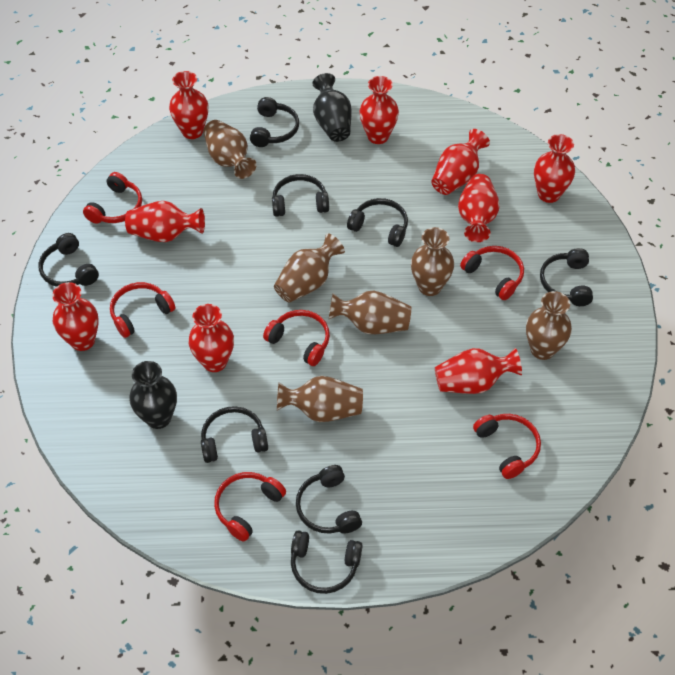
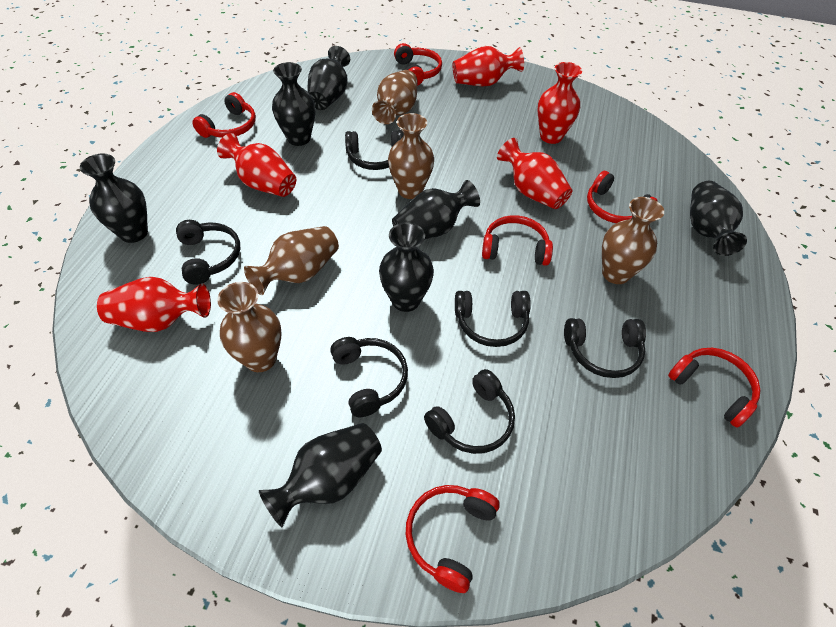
black headphones: 8 -> 6
black vase: 2 -> 7
brown vase: 6 -> 5
red vase: 9 -> 5

